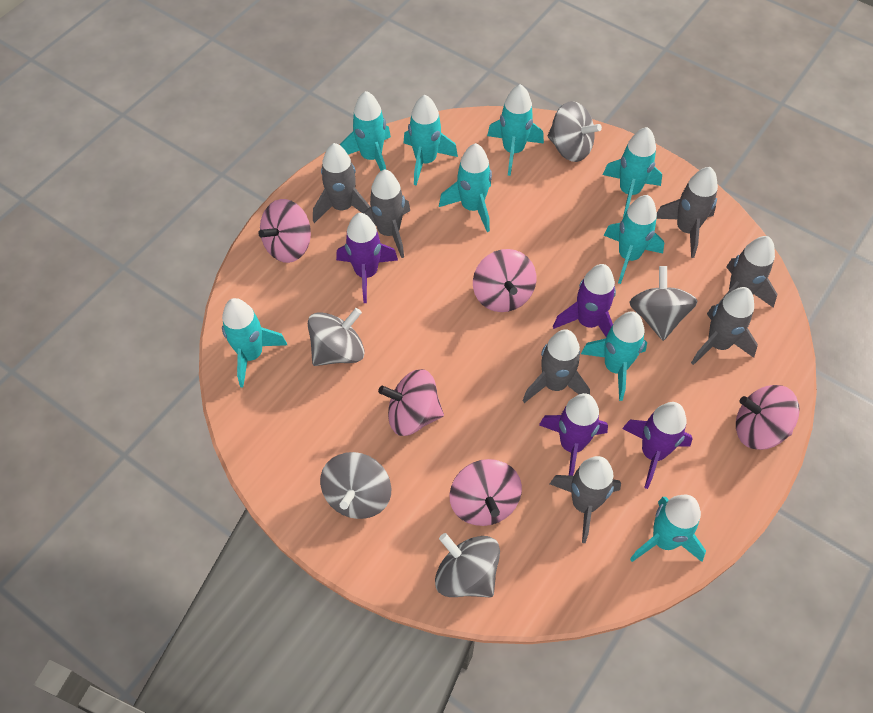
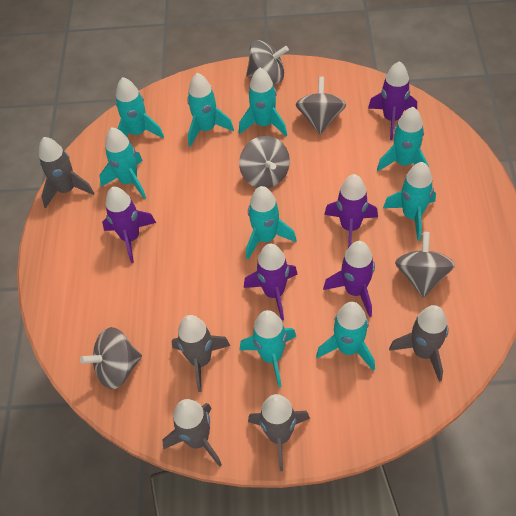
grey rocket: 7 -> 5
pink spinning top: 5 -> 0
purple rocket: 4 -> 5

